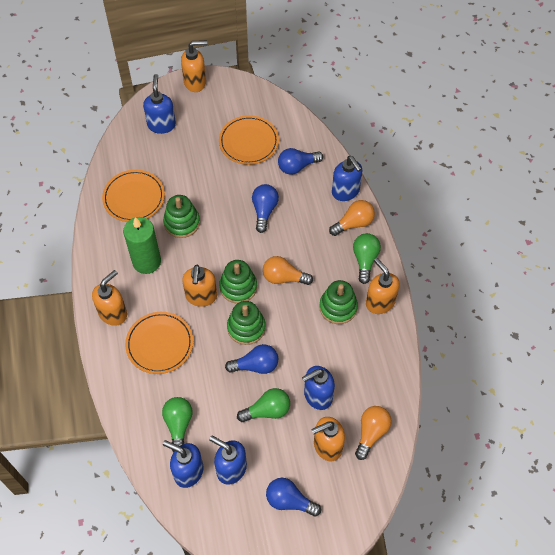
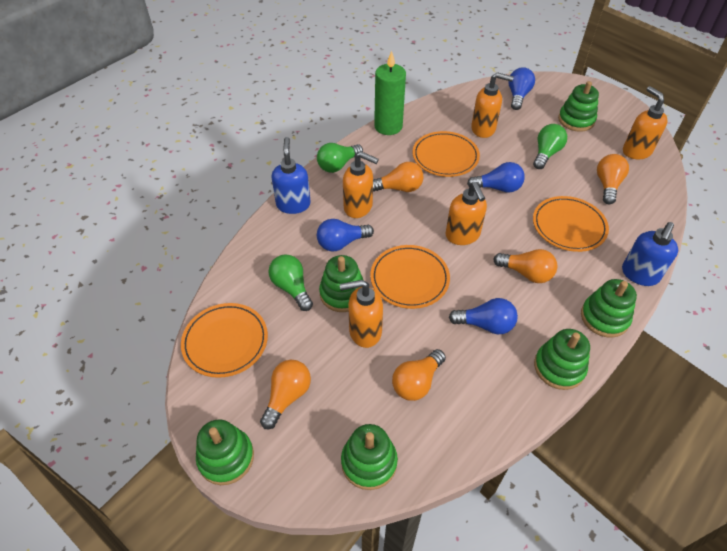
blue soap dispenser: 5 -> 2
green stacking toy: 4 -> 6
orange light bulb: 3 -> 5
orange plate: 3 -> 4

